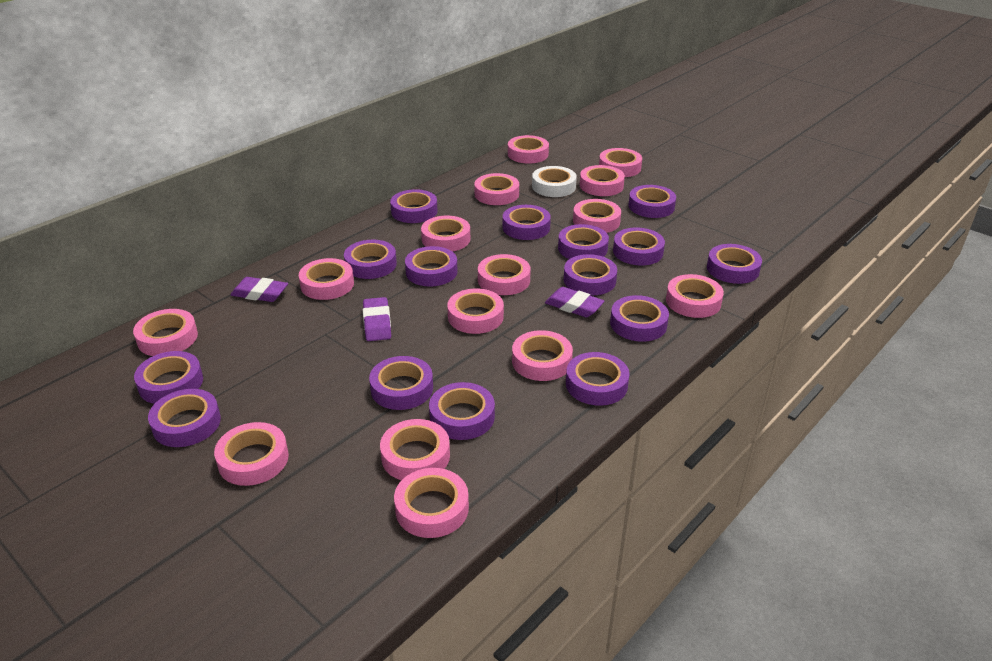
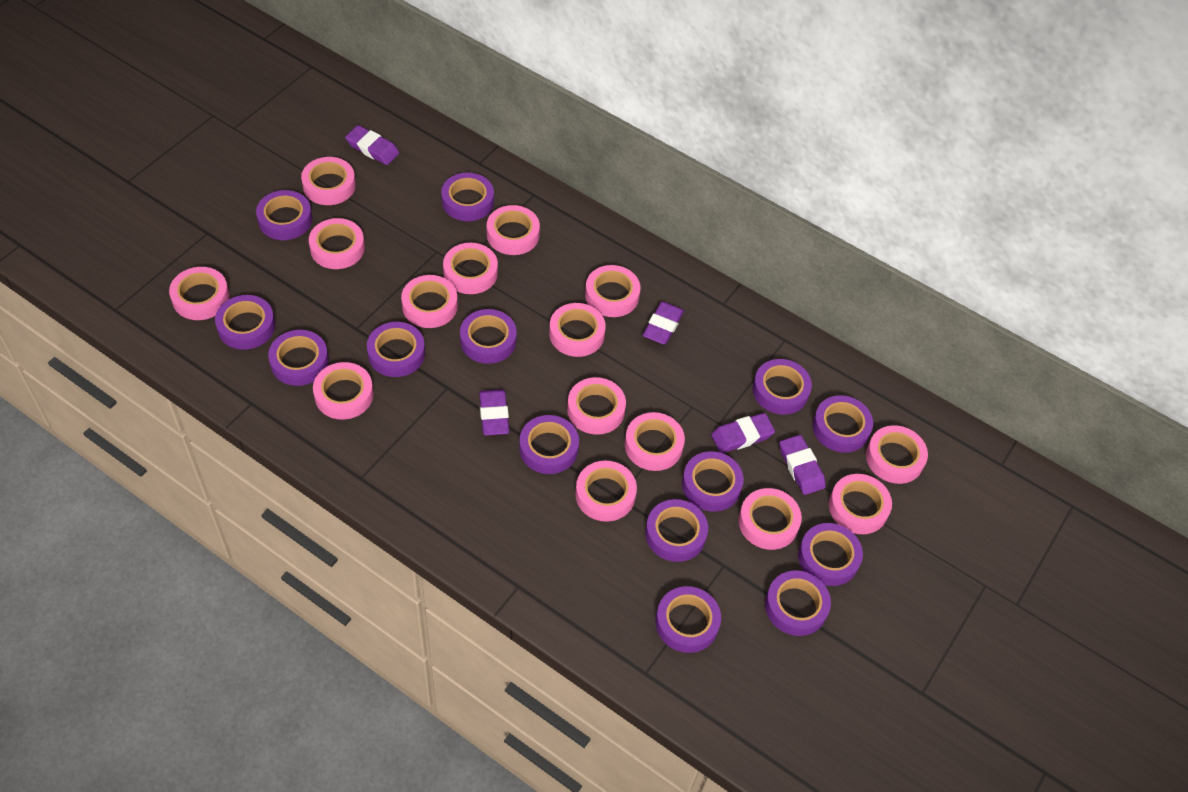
purple eraser: 3 -> 5
purple tape: 15 -> 14
white tape: 1 -> 0

